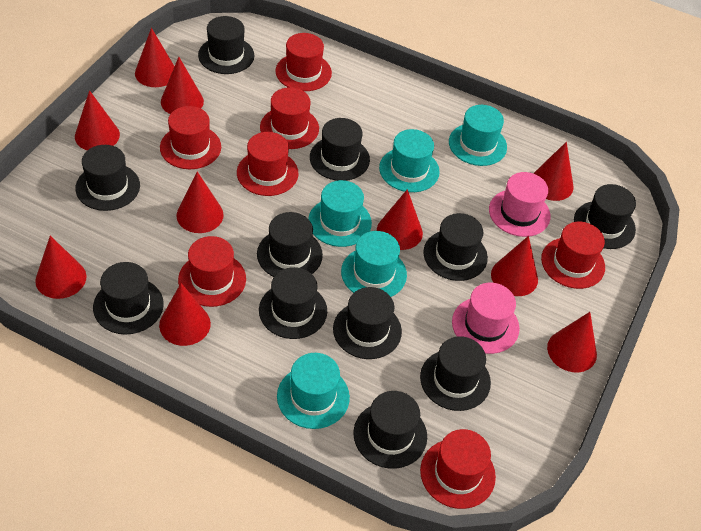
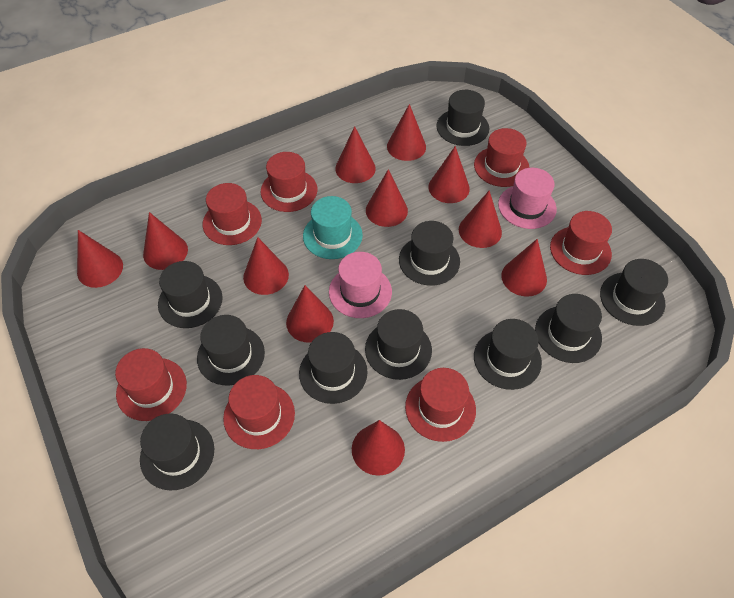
black hat: 11 -> 10
red cone: 10 -> 11
turquoise hat: 5 -> 1

